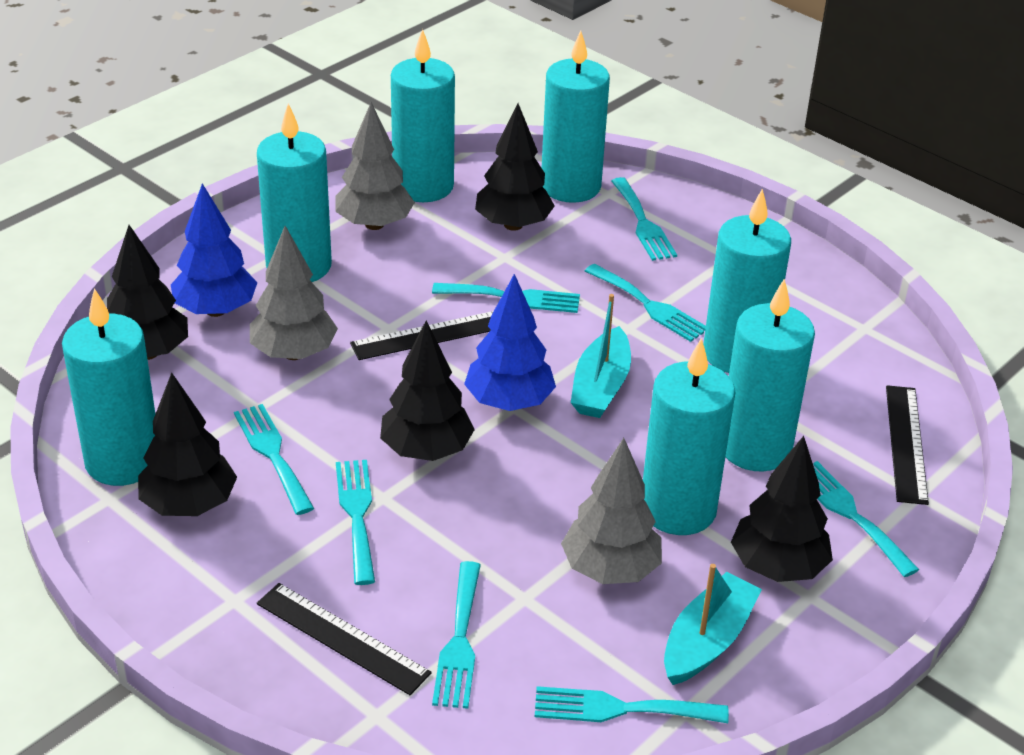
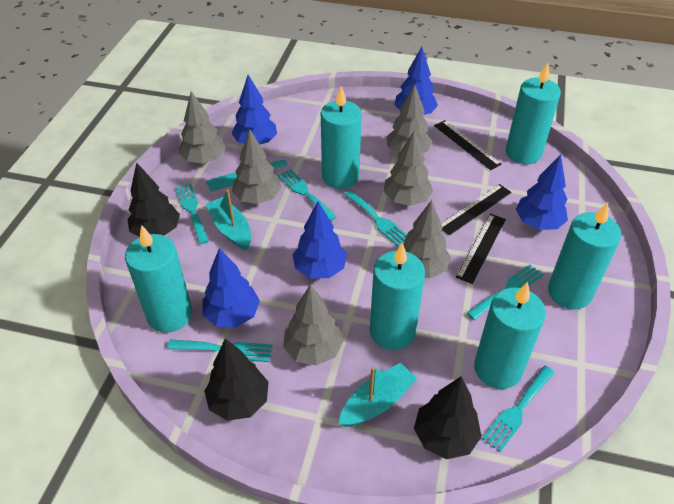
black tree: 5 -> 3
blue tree: 2 -> 5
grey tree: 3 -> 6
turquoise candle: 7 -> 6
turquoise fork: 8 -> 7

